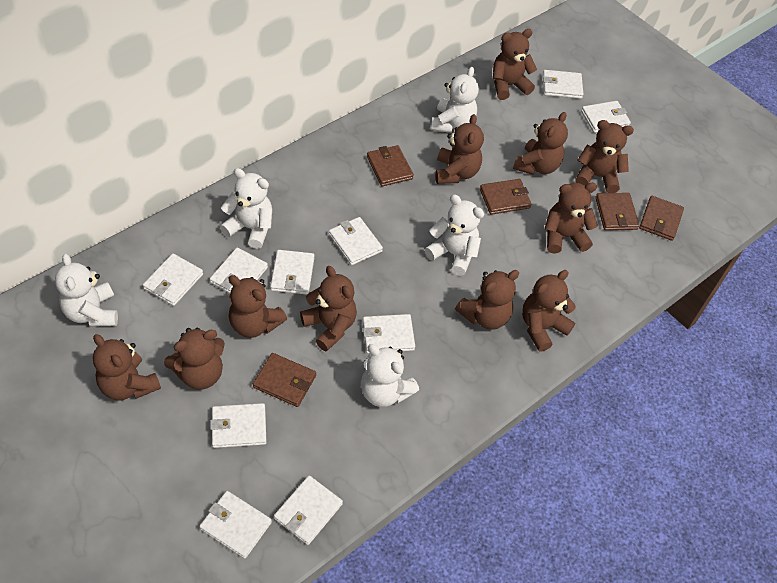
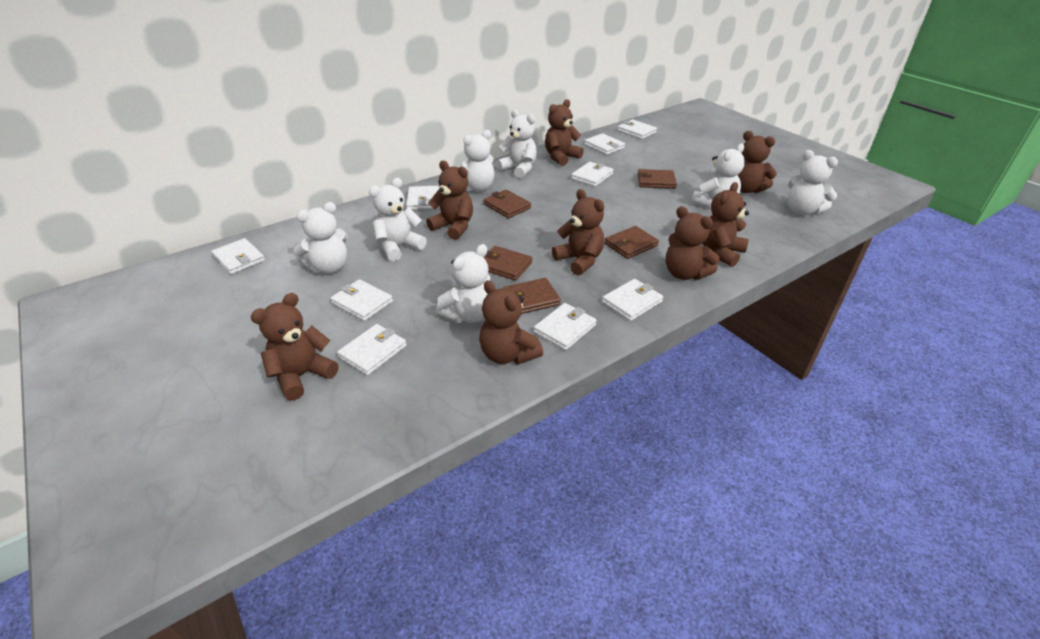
brown teddy bear: 11 -> 8
white teddy bear: 5 -> 7
white wallet: 10 -> 9

